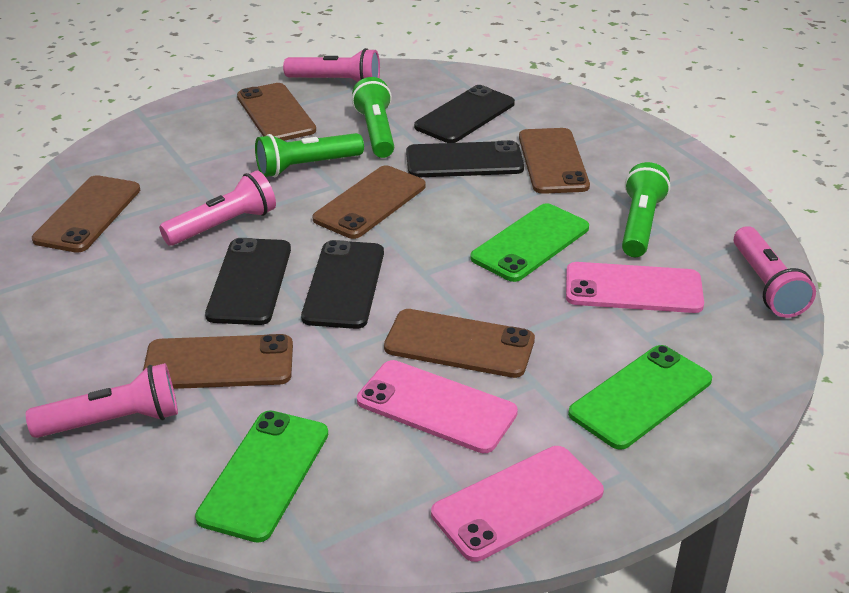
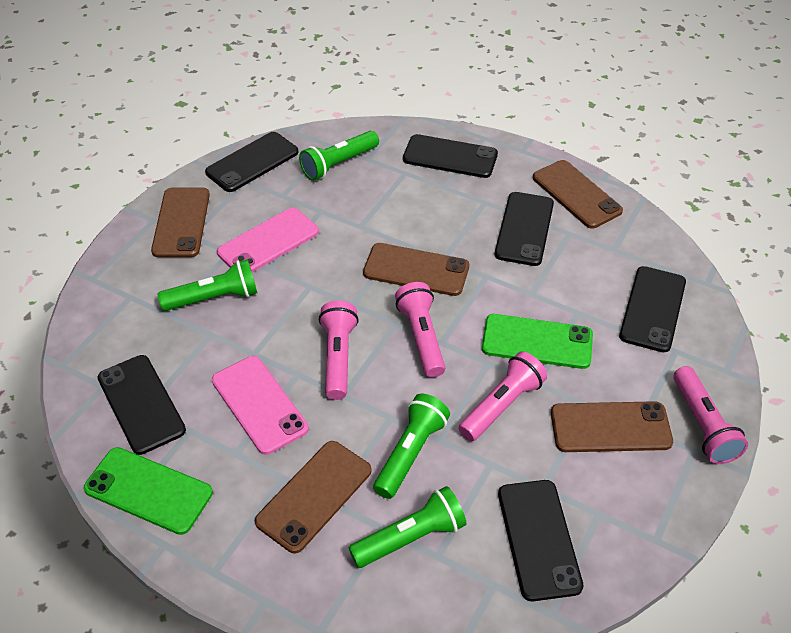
black phone: 4 -> 6
brown phone: 6 -> 5
green flashlight: 3 -> 4
green phone: 3 -> 2
pink phone: 3 -> 2

